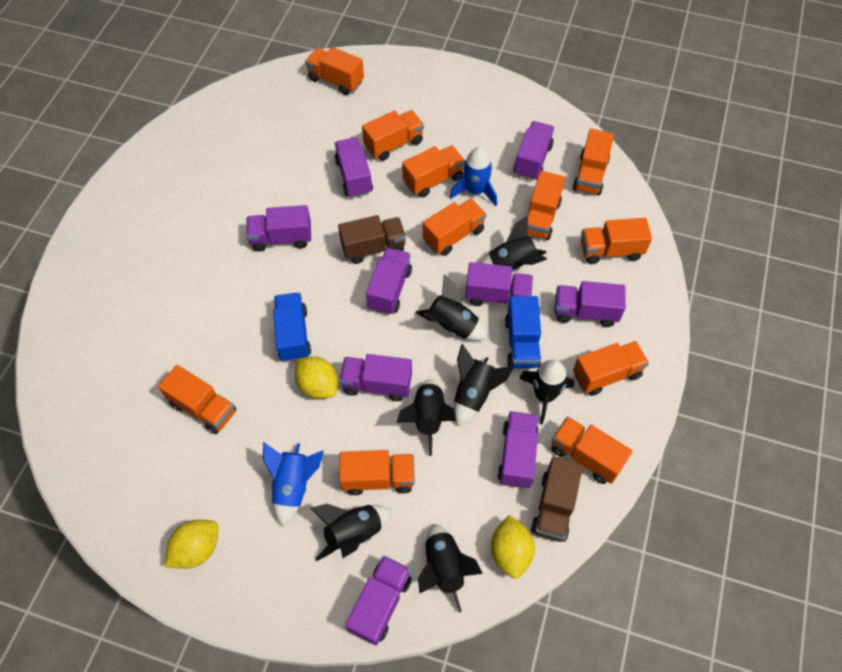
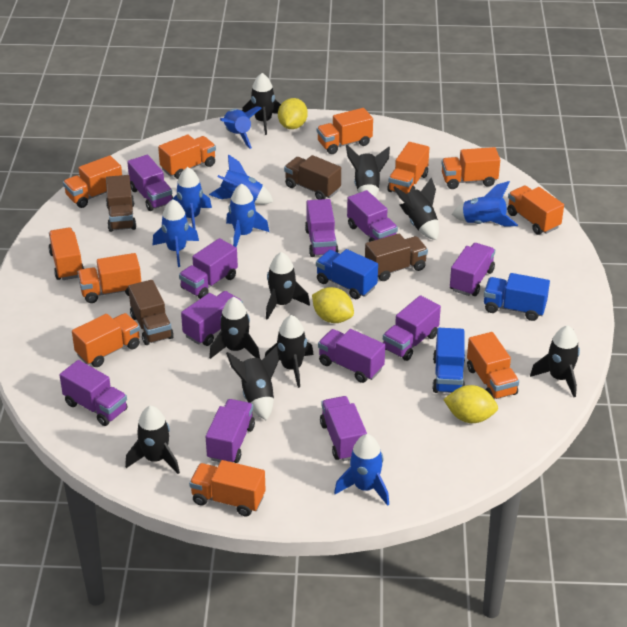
black rocket: 7 -> 9
blue rocket: 2 -> 7
blue truck: 2 -> 3
brown truck: 2 -> 4
purple truck: 9 -> 11

